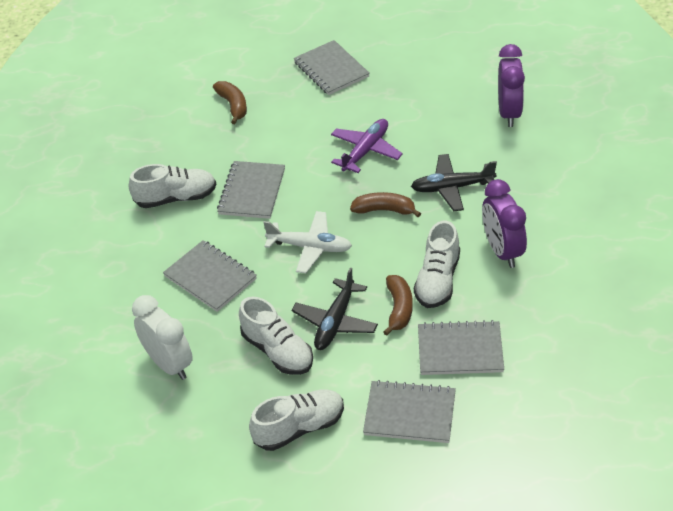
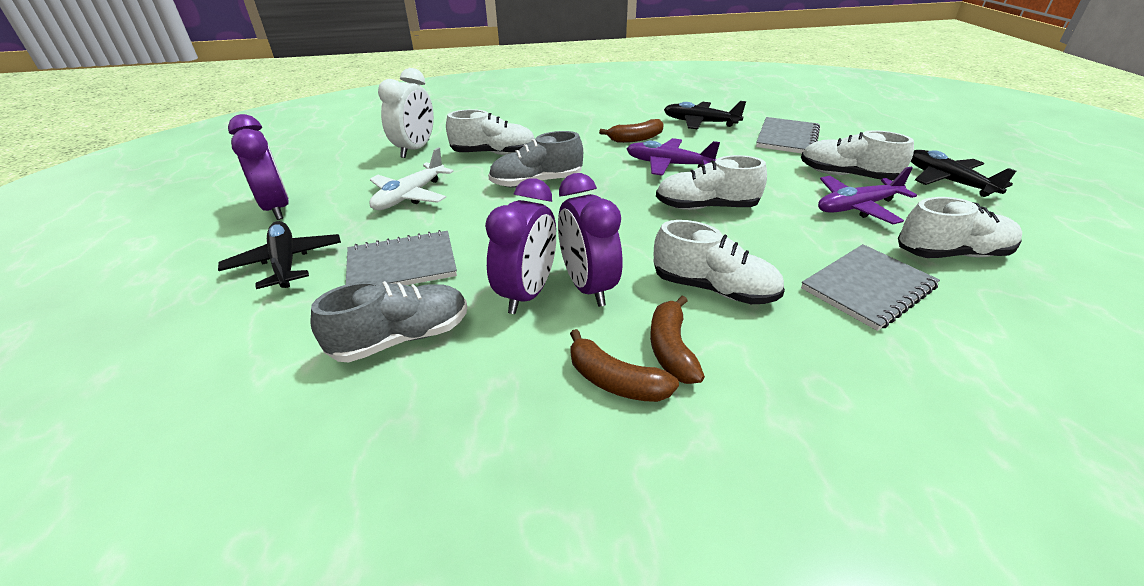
black plane: 2 -> 3
grey notebook: 5 -> 3
grey shoe: 0 -> 2
purple clock: 2 -> 3
purple plane: 1 -> 2
white shoe: 4 -> 5

